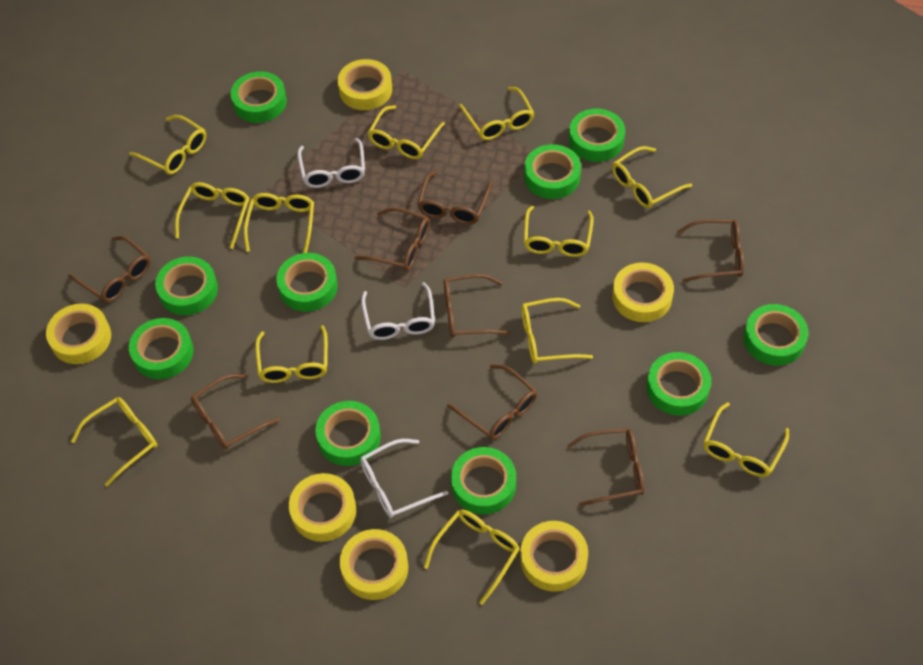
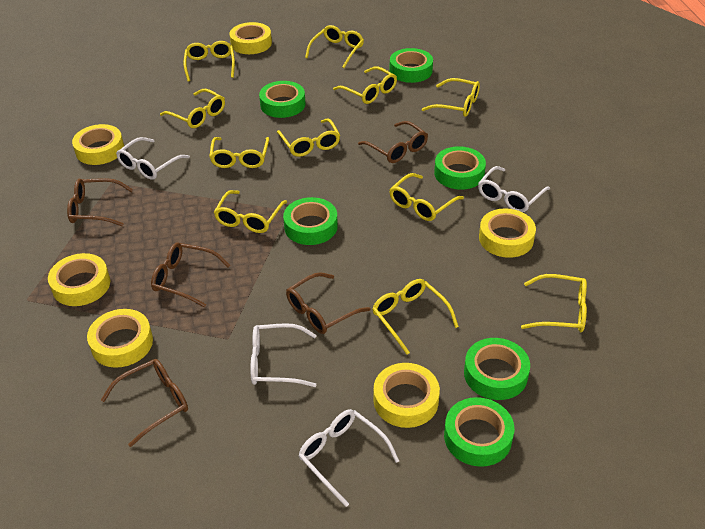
brown glasses: 8 -> 5
green tape: 10 -> 6
white glasses: 3 -> 4
yellow glasses: 12 -> 11

